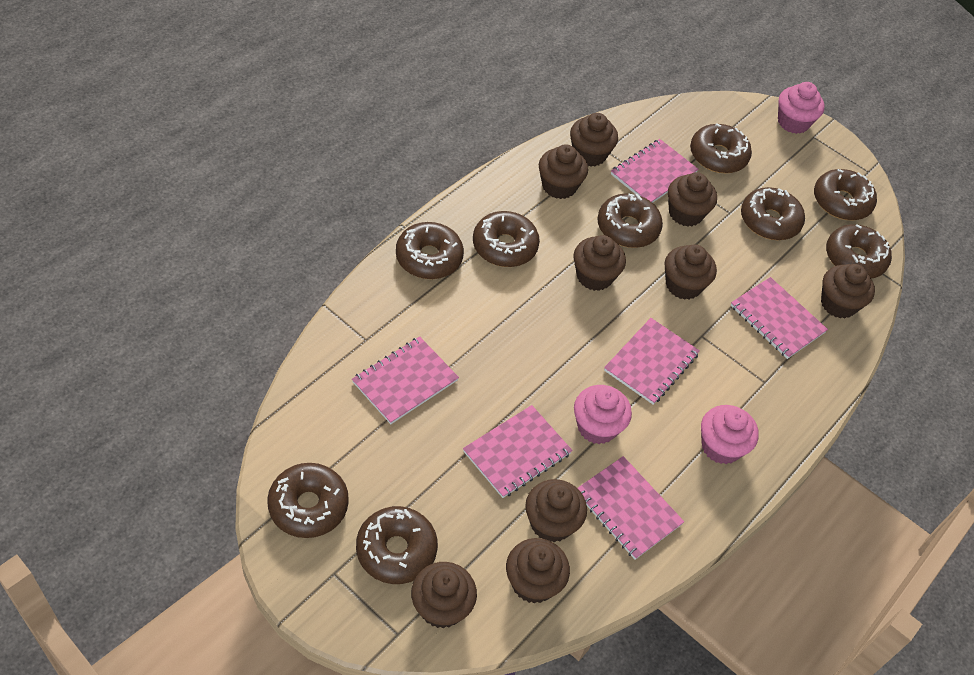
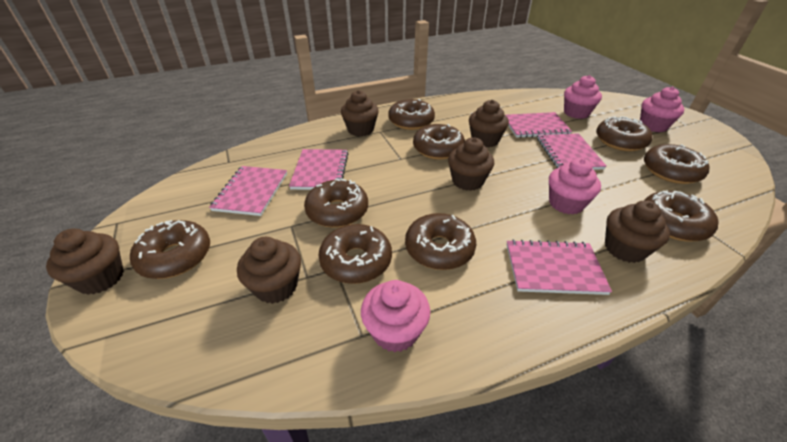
brown cupcake: 9 -> 6
pink cupcake: 3 -> 4
pink notebook: 6 -> 5

